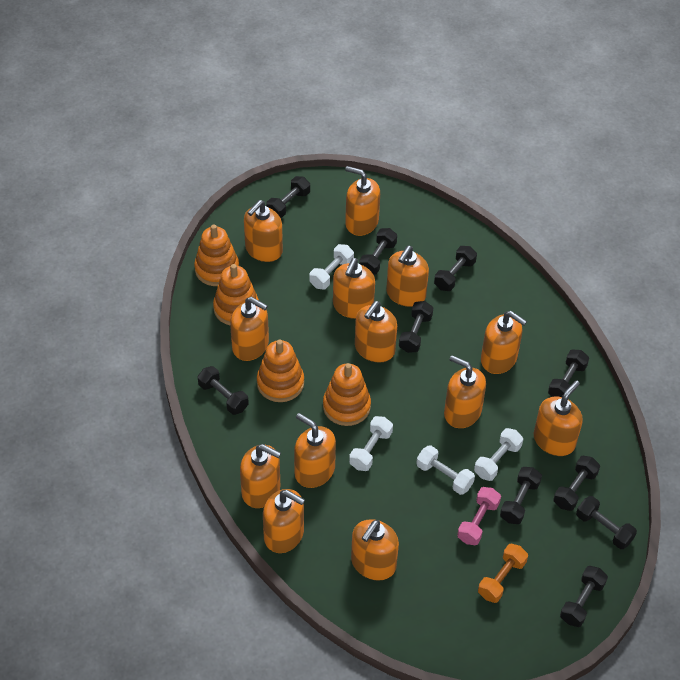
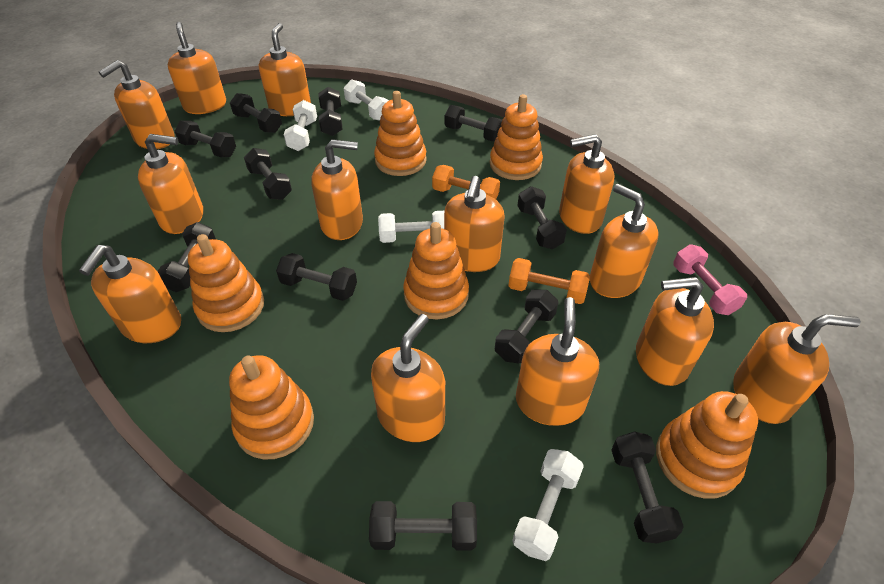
black dumbbell: 10 -> 11
orange dumbbell: 1 -> 2
orange stacking toy: 4 -> 6

